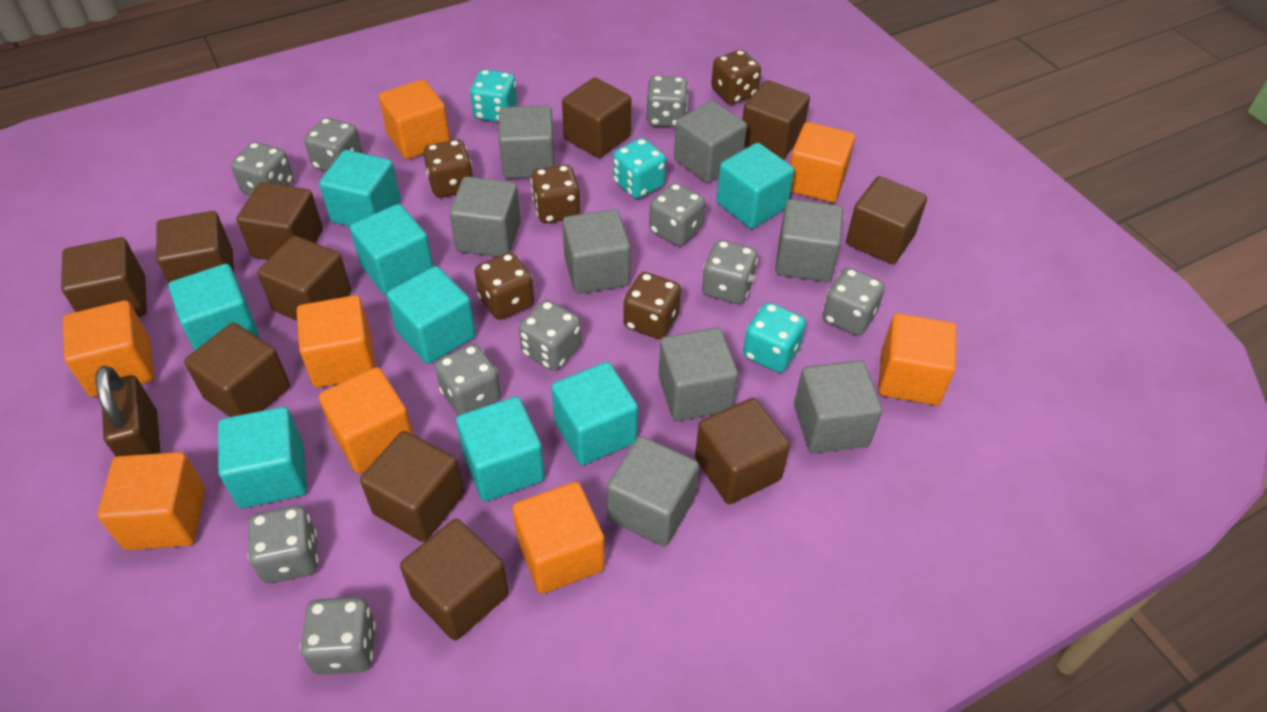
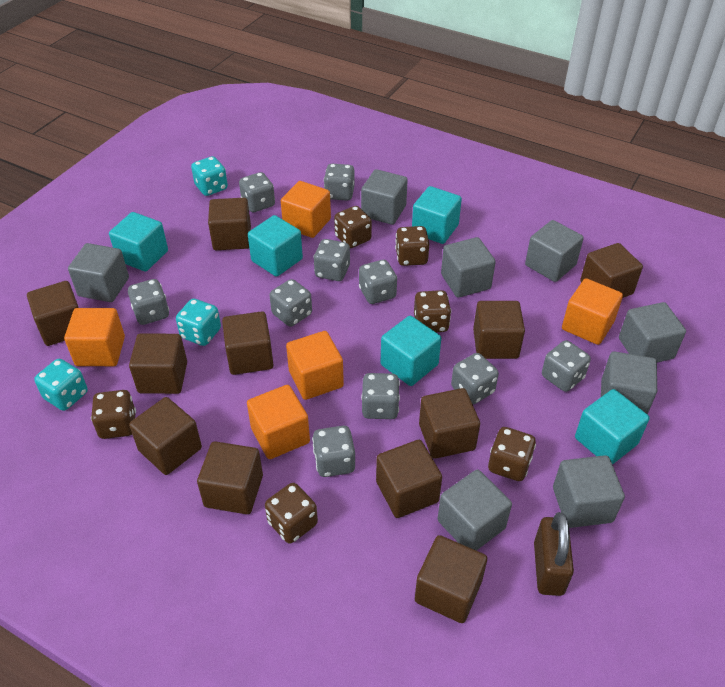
brown dice: 5 -> 6
orange cube: 8 -> 5
turquoise cube: 8 -> 5

